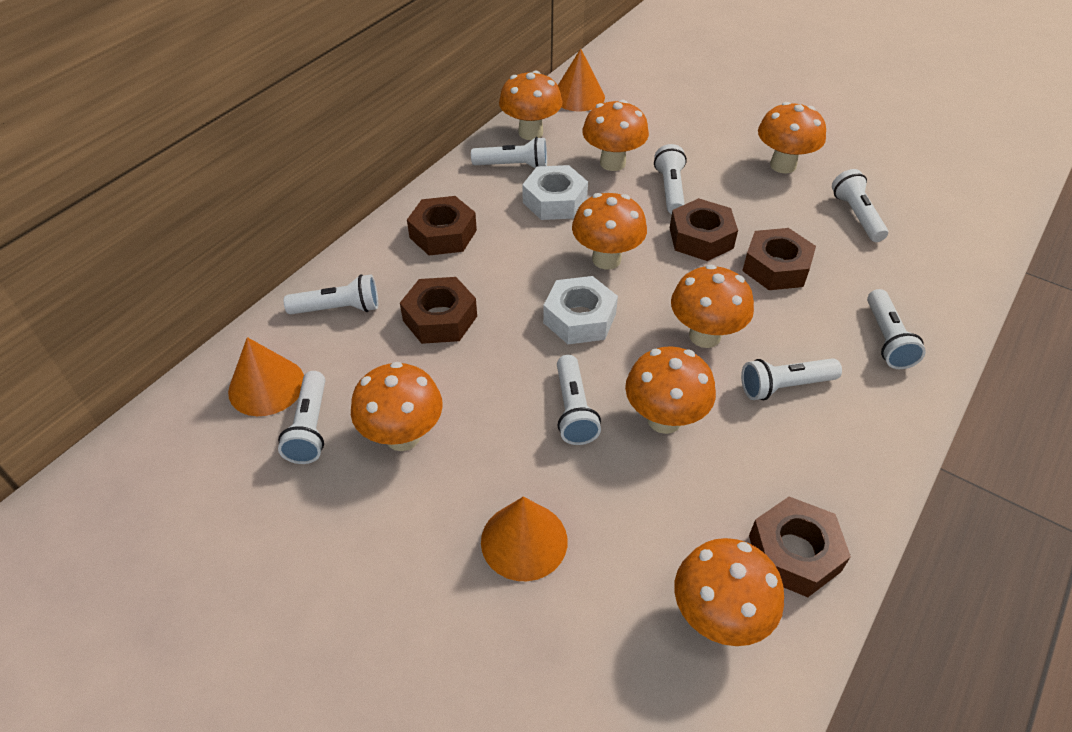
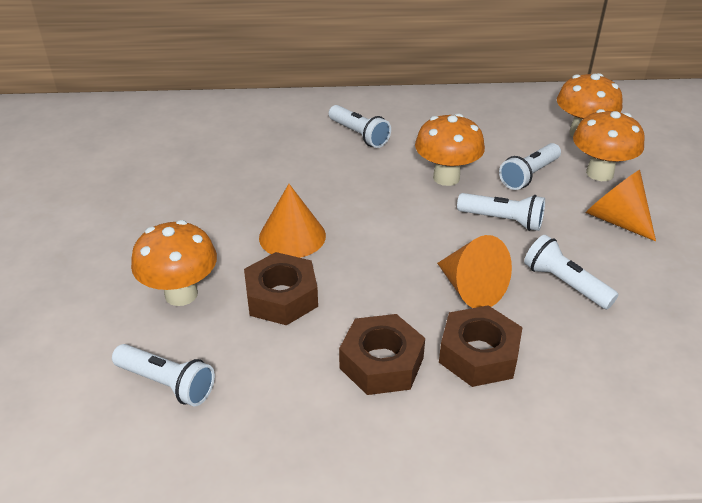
brown nut: 5 -> 3
orange mushroom: 8 -> 4
white flashlight: 8 -> 5
white nut: 2 -> 0

